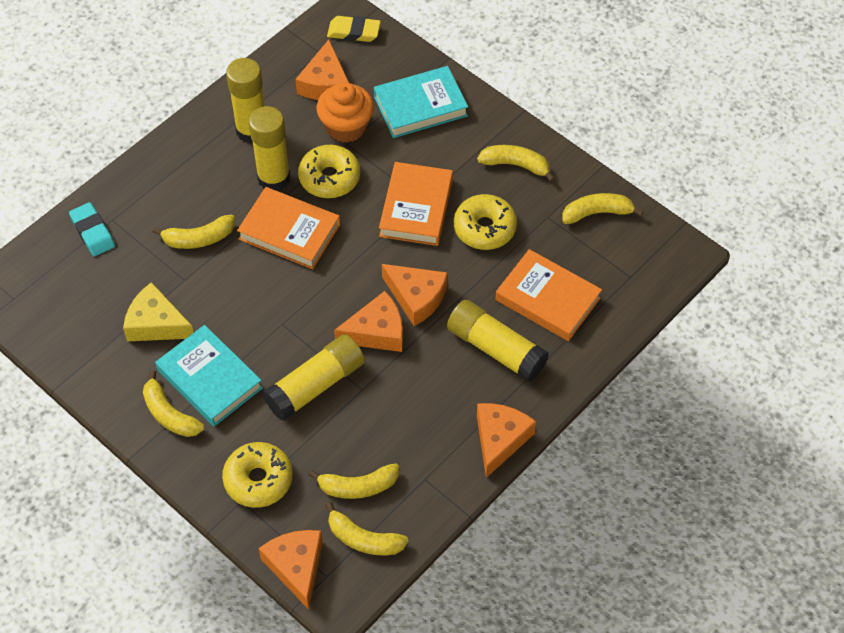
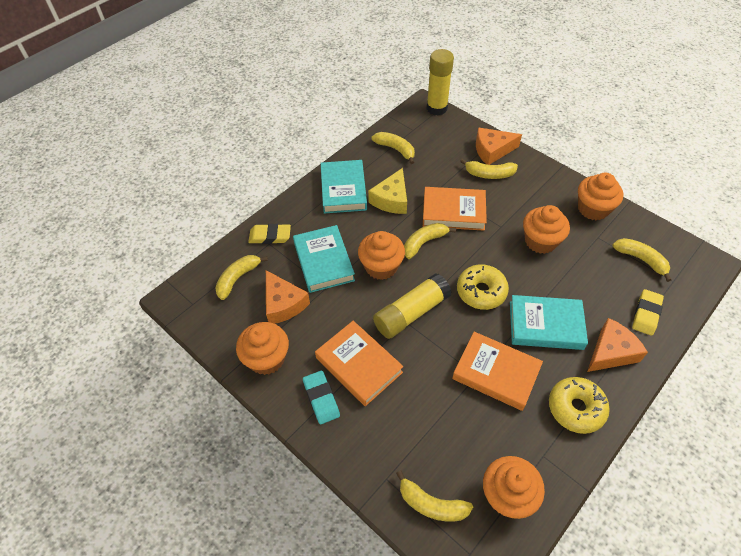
orange cheese: 5 -> 3
orange cupcake: 1 -> 5
turquoise book: 2 -> 3
yellow donut: 3 -> 2
yellow eraser: 1 -> 2
yellow glue stick: 4 -> 2

